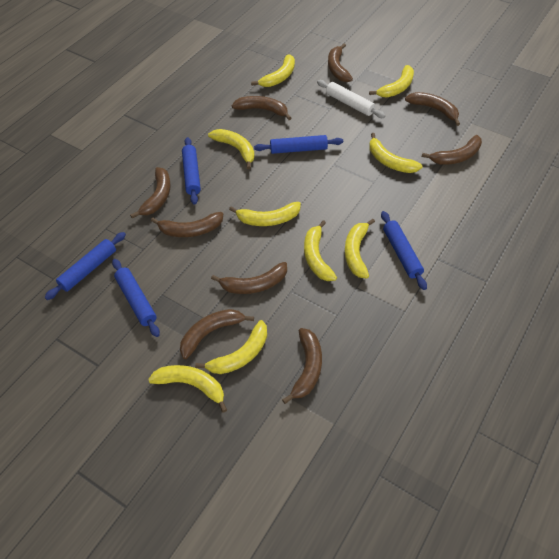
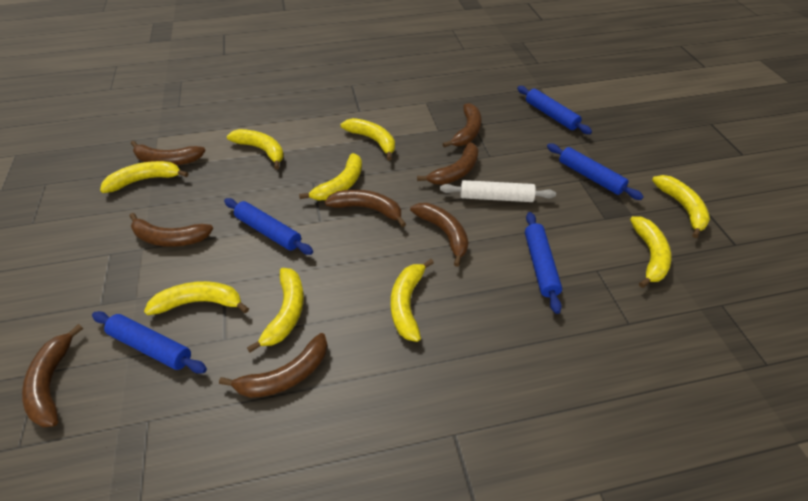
brown banana: 9 -> 8

